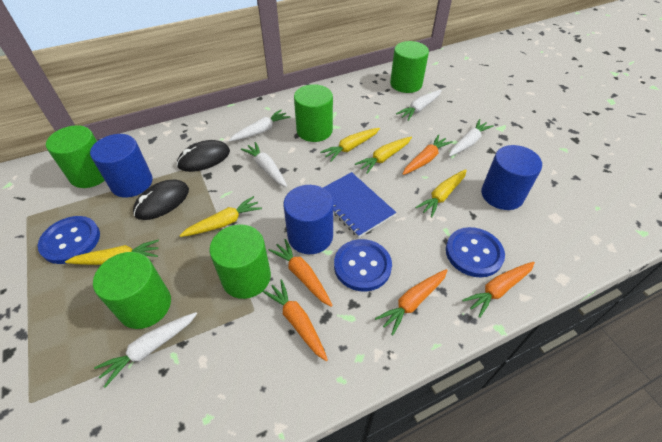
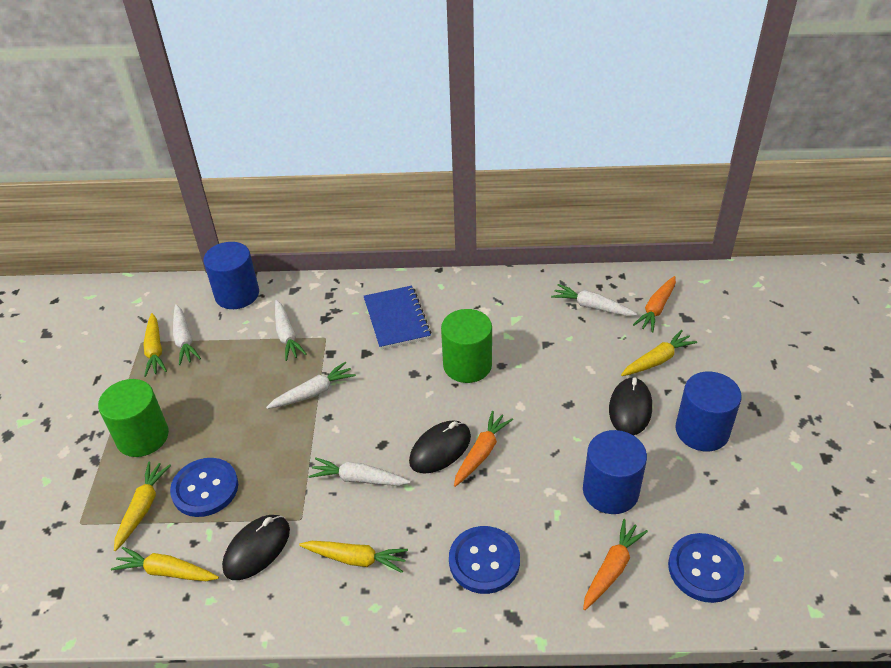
black mouse: 2 -> 3
green cylinder: 5 -> 2
orange carrot: 5 -> 3

